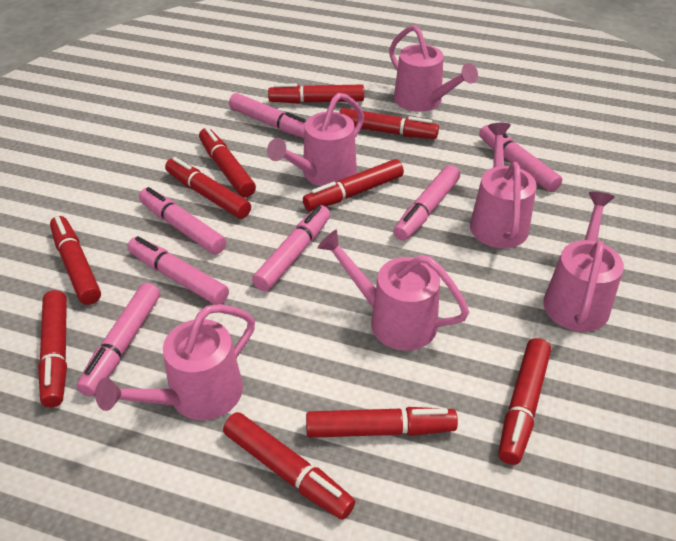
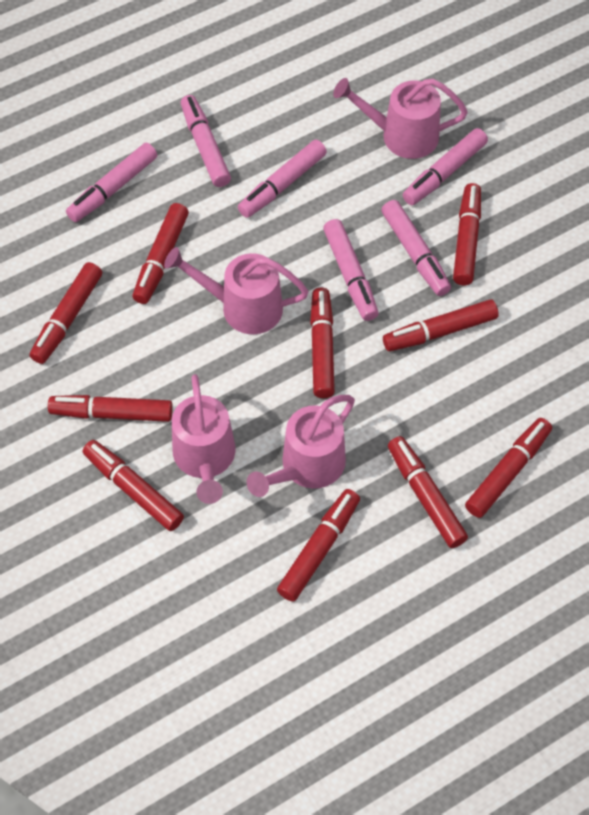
pink marker: 7 -> 6
pink watering can: 6 -> 4

